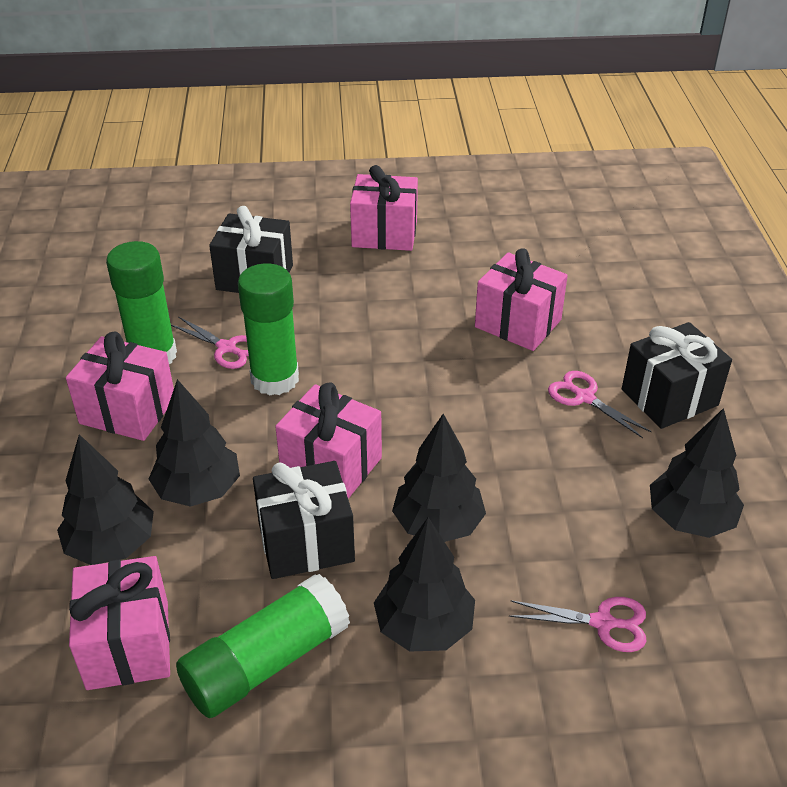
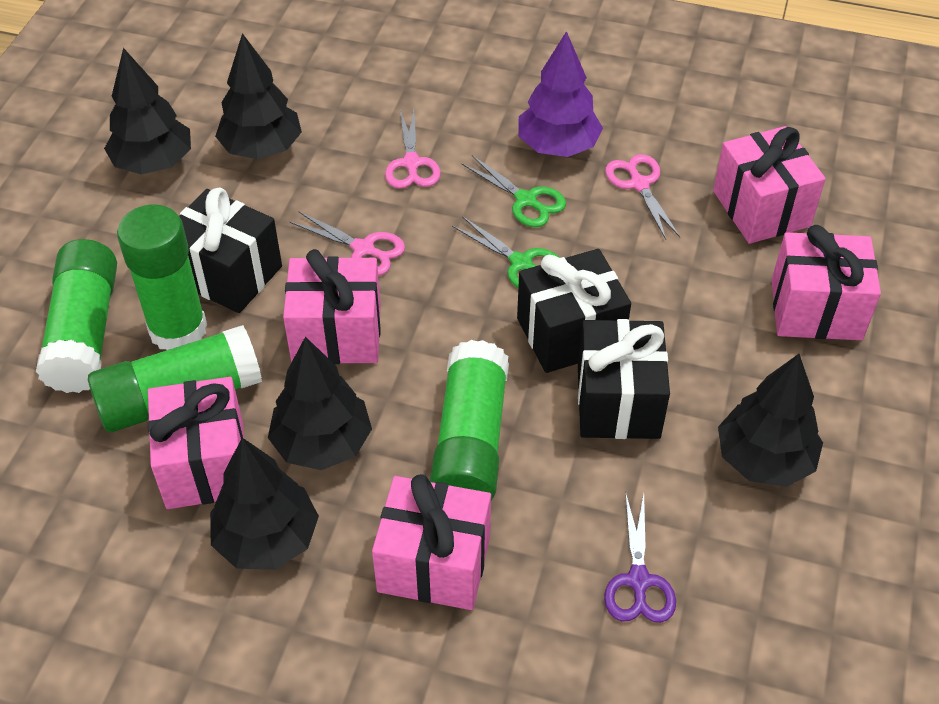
green glue stick: 3 -> 4
green scissors: 0 -> 2
purple scissors: 0 -> 1
purple tree: 0 -> 1

